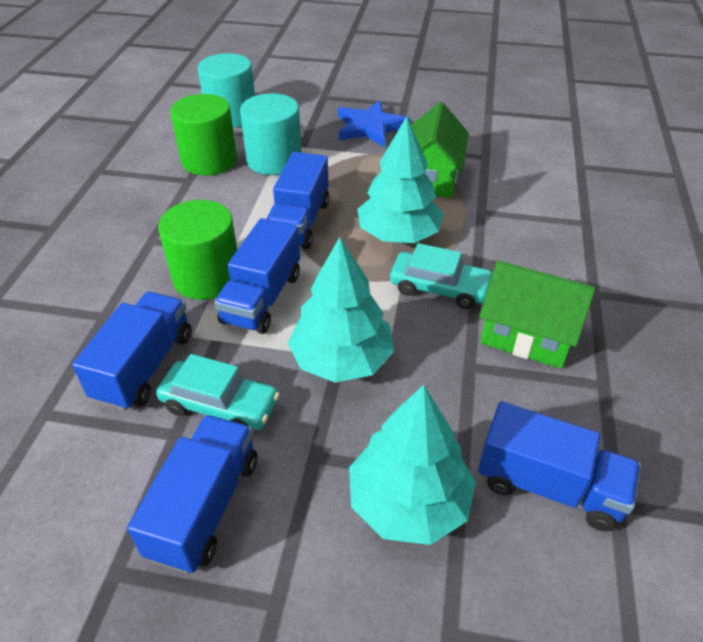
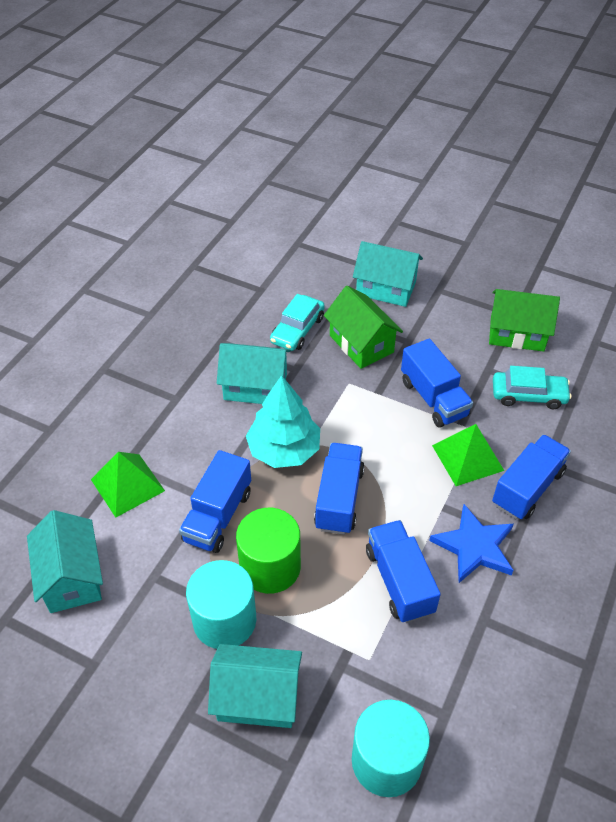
green cylinder: 2 -> 1
green pyramid: 0 -> 2
turquoise house: 0 -> 4
turquoise tree: 3 -> 1

